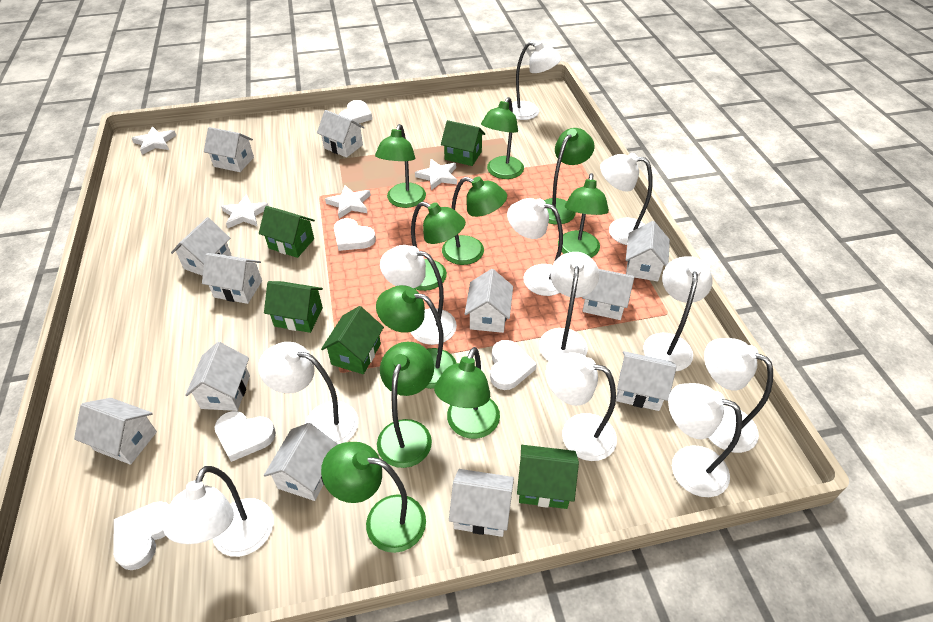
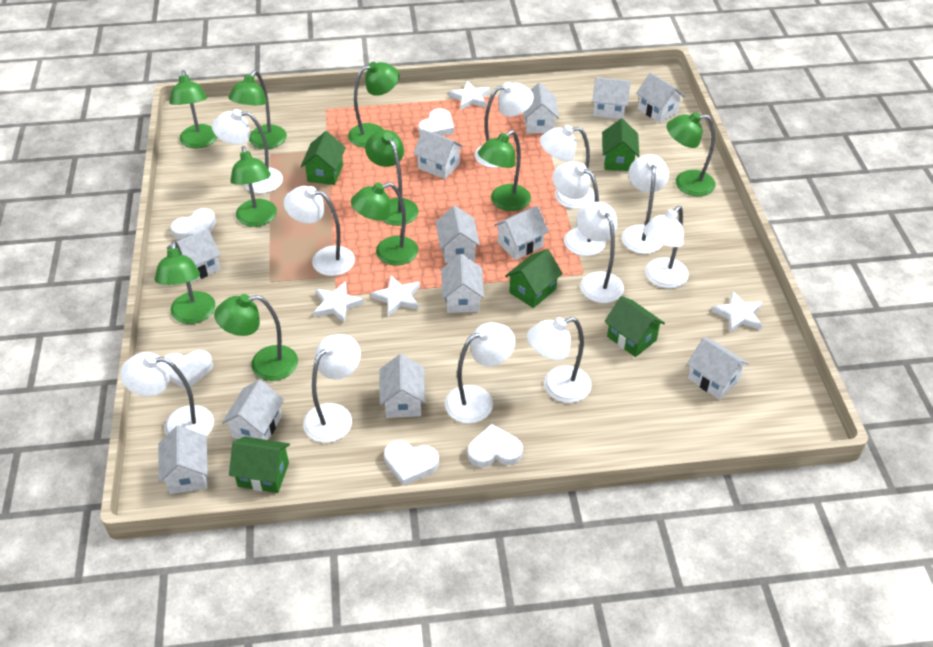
white lamp: 11 -> 12

